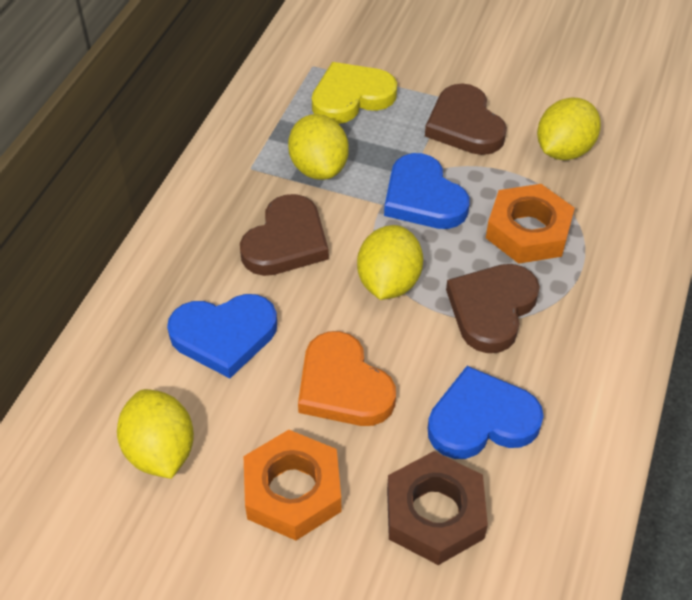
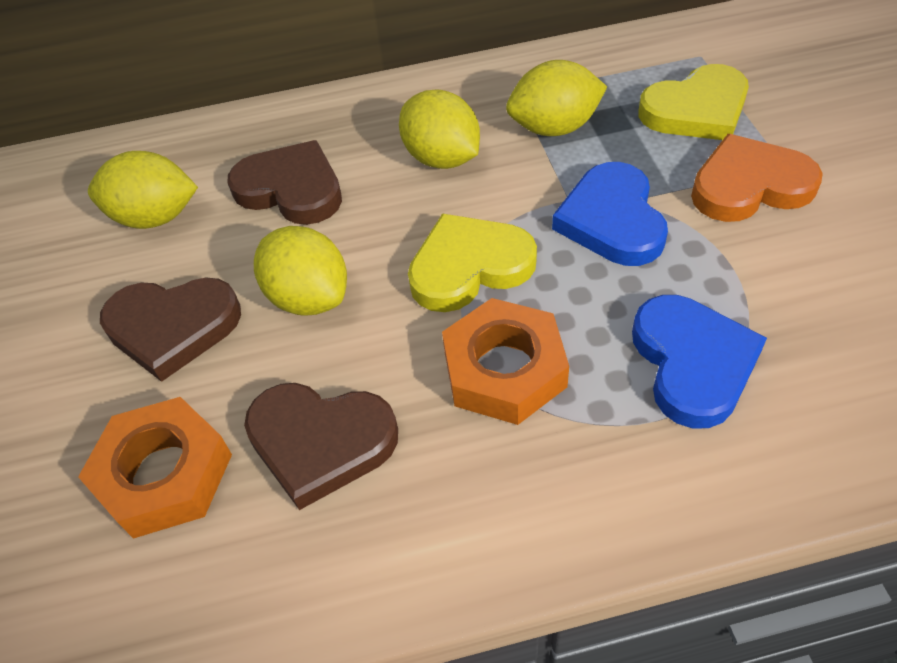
blue heart: 3 -> 2
brown nut: 1 -> 0
yellow heart: 1 -> 2

